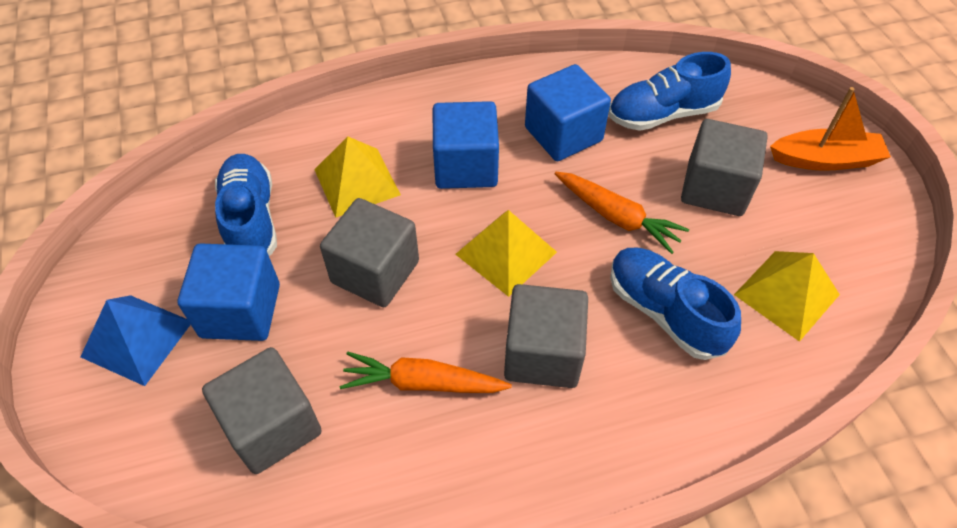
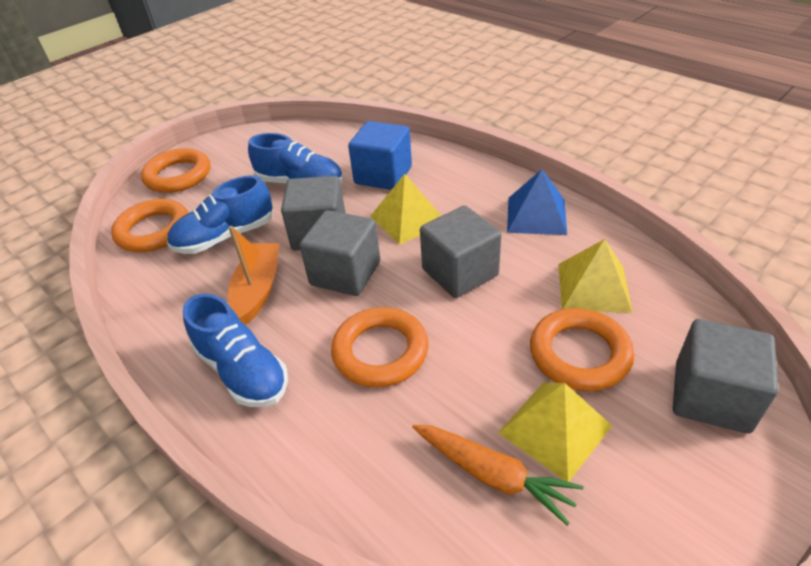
blue cube: 3 -> 1
orange carrot: 2 -> 1
orange ring: 0 -> 4

